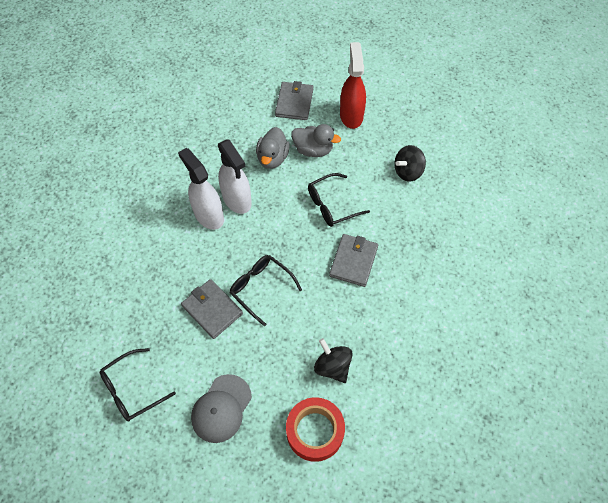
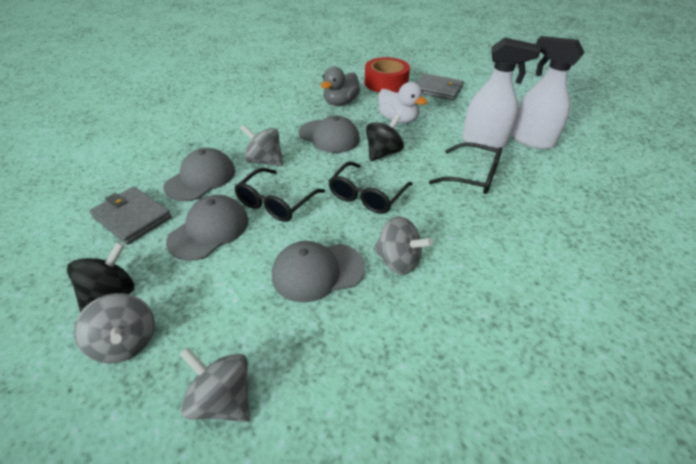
grey cap: 1 -> 4
grey duck: 2 -> 1
grey spinning top: 0 -> 4
grey wallet: 3 -> 2
red spray bottle: 1 -> 0
white duck: 0 -> 1

